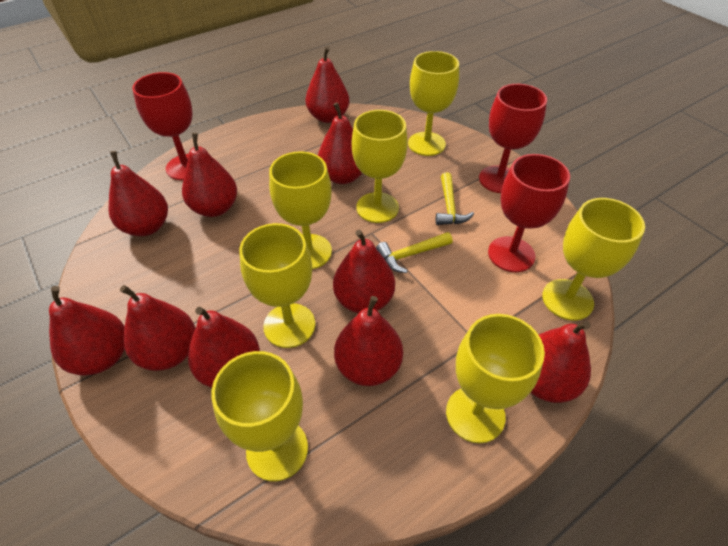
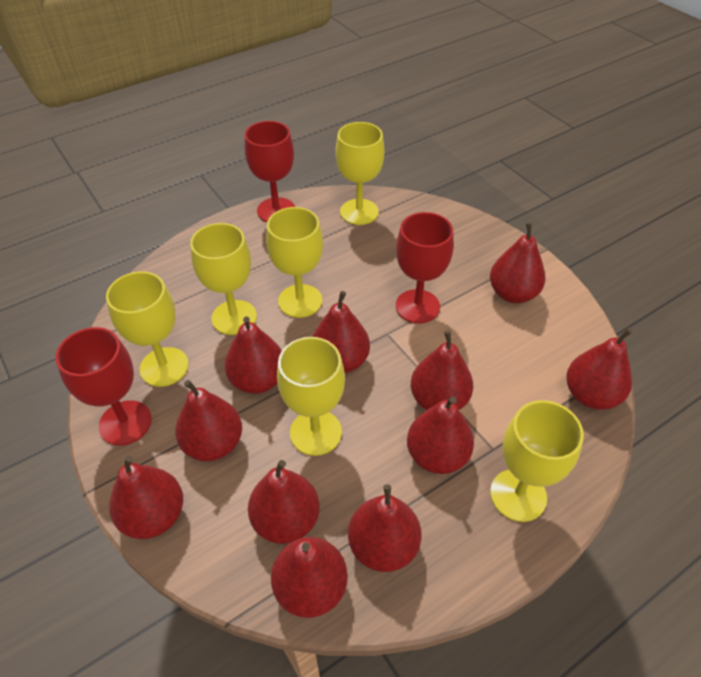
red pear: 10 -> 11
yellow goblet: 7 -> 6
yellow hammer: 2 -> 0

